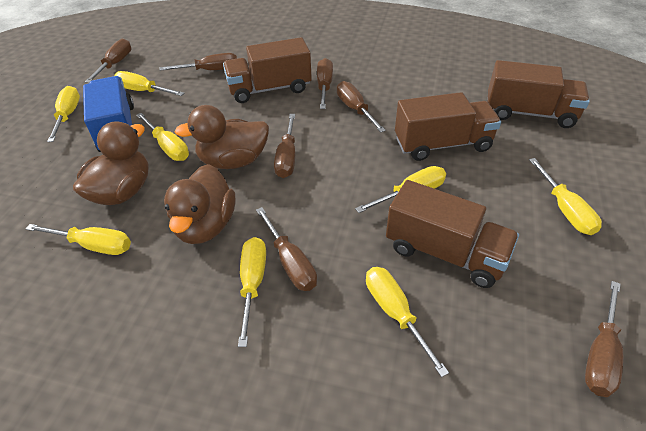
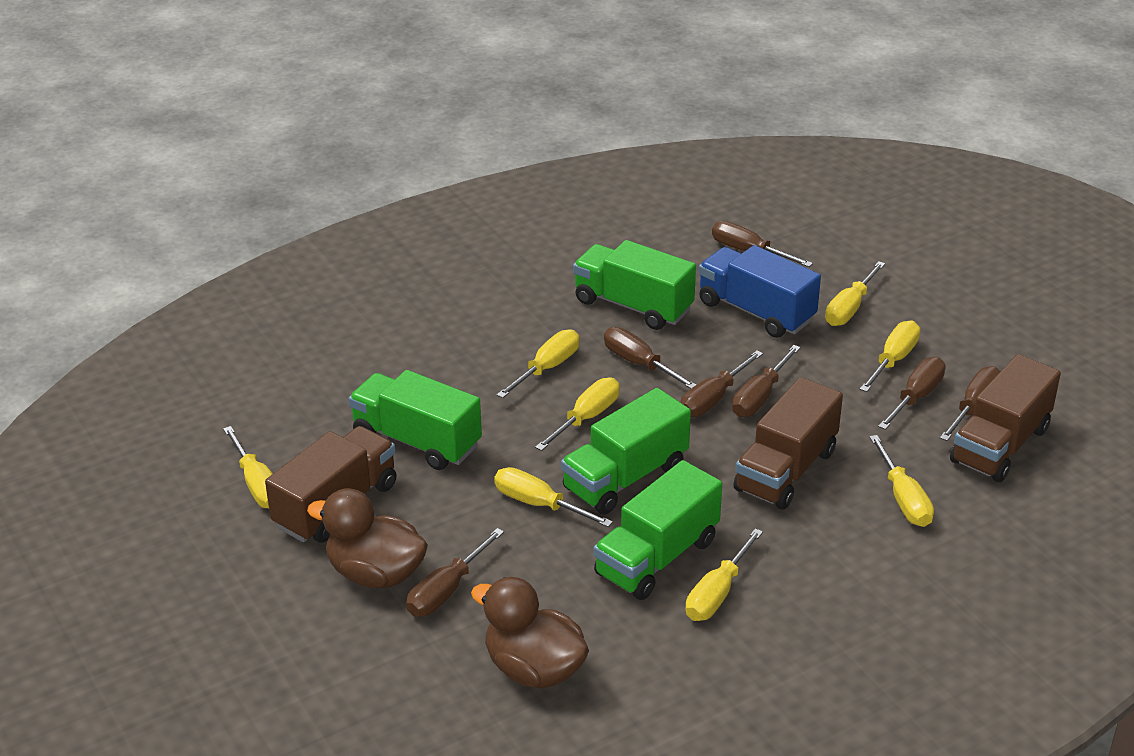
brown duck: 3 -> 2
brown truck: 4 -> 3
green truck: 0 -> 4

